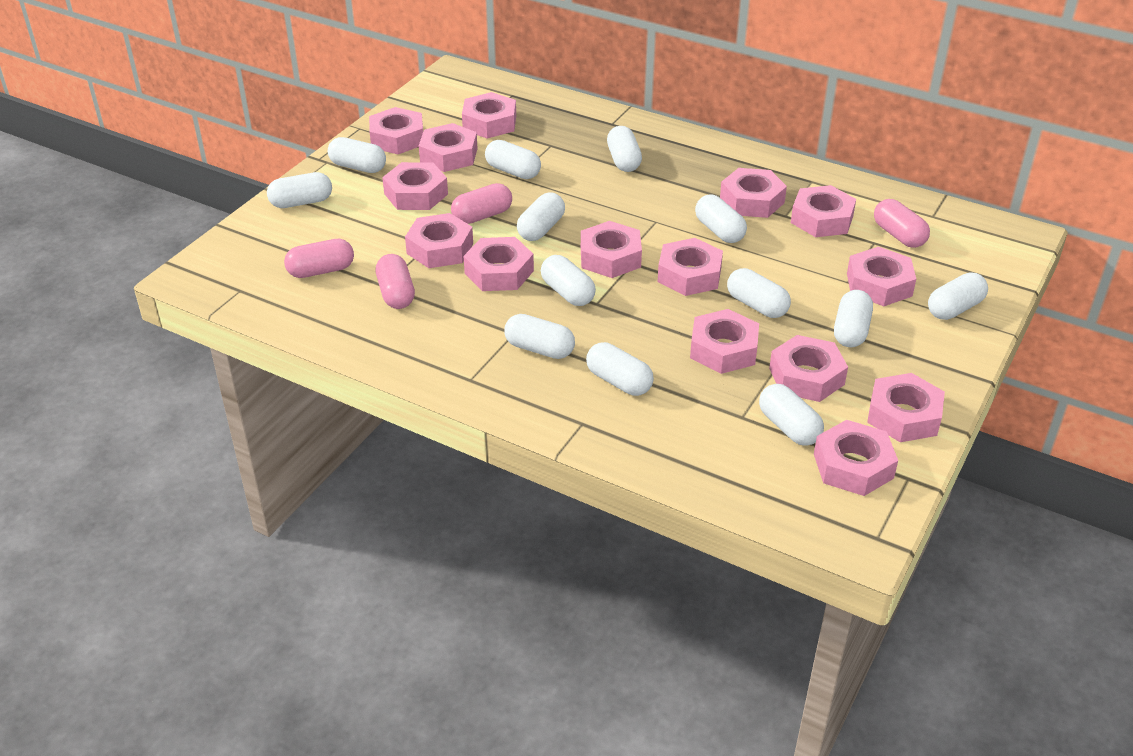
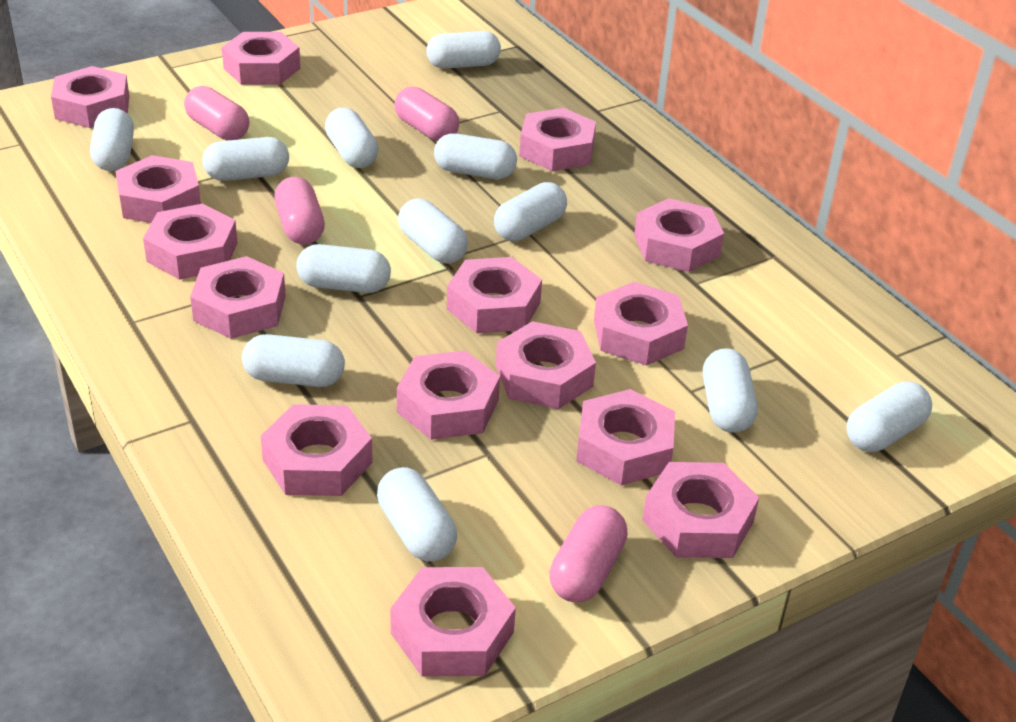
white capsule: 13 -> 12

